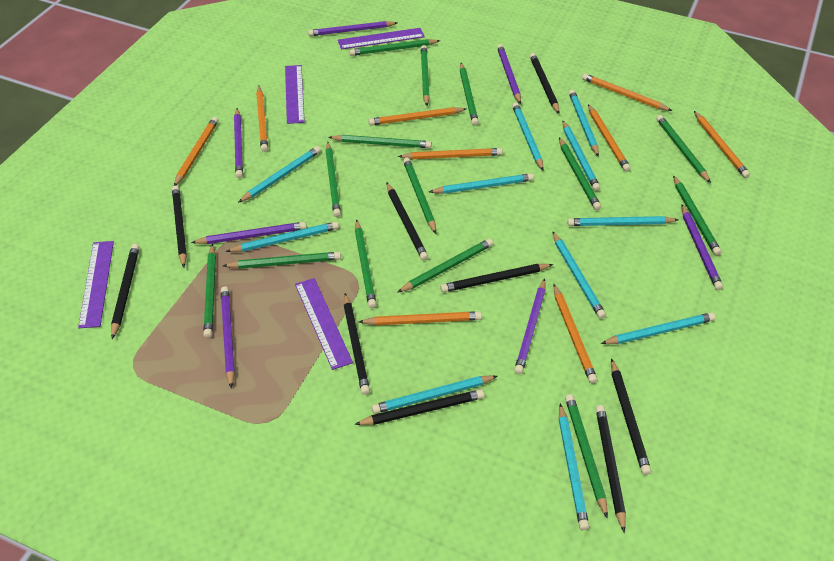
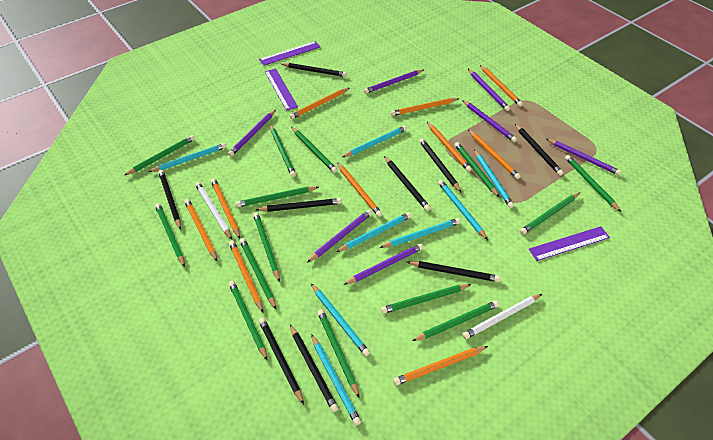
orange pencil: 9 -> 10
purple ruler: 4 -> 3
turquoise pencil: 11 -> 8
white pencil: 0 -> 2

